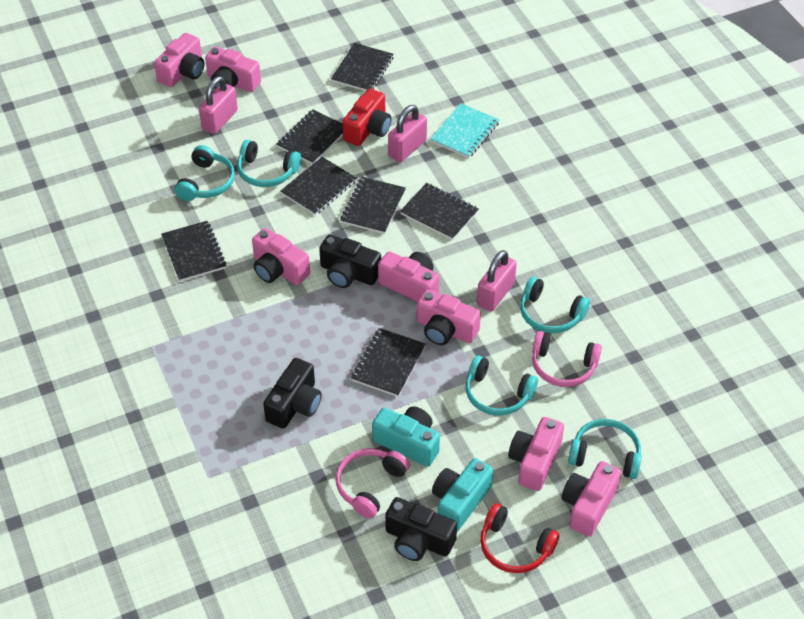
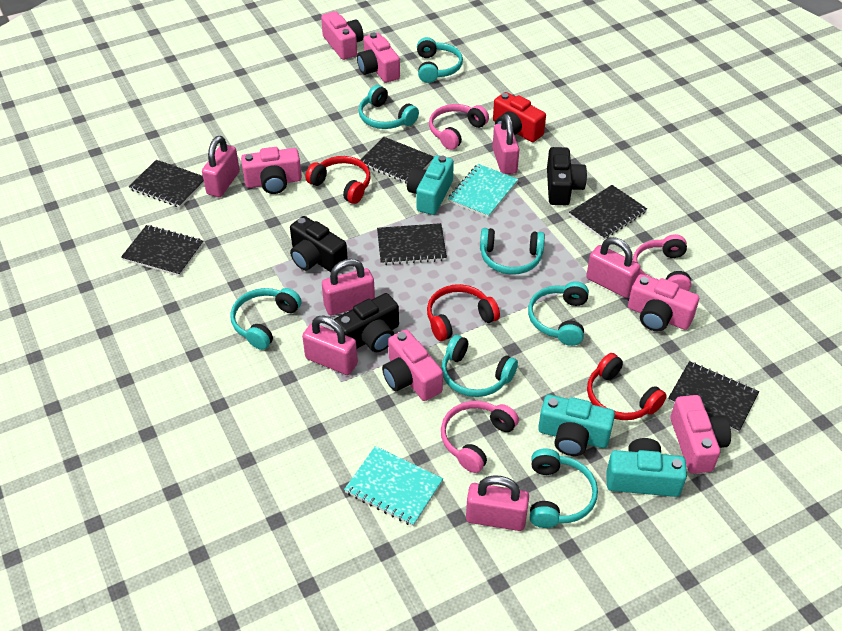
black notebook: 7 -> 6
pink camera: 7 -> 6
pink headphones: 2 -> 3
pink padlock: 3 -> 6
red headphones: 1 -> 3
turquoise camera: 2 -> 3
turquoise headphones: 5 -> 7
turquoise notebook: 1 -> 2

